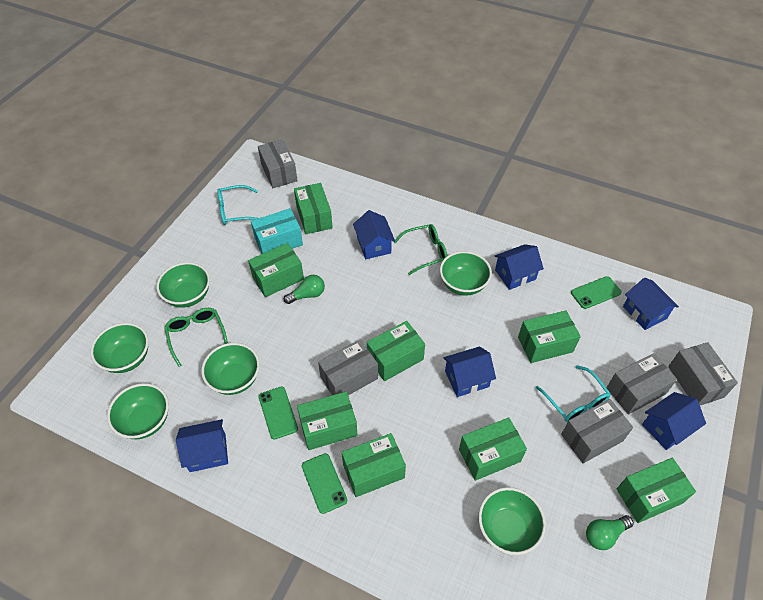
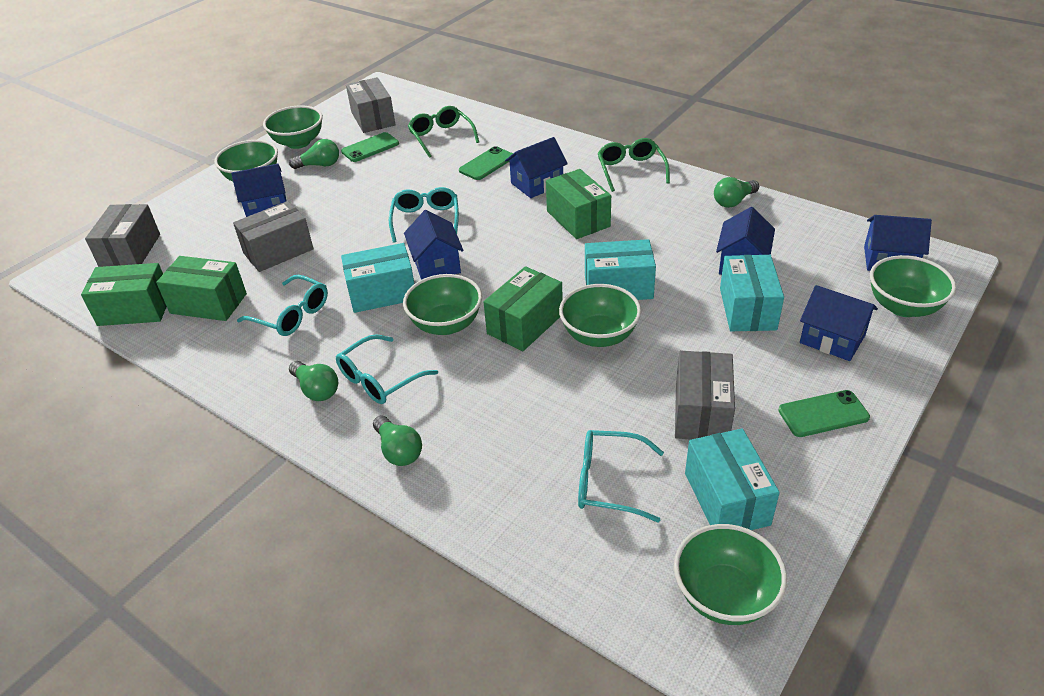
green box: 8 -> 4
green light bulb: 2 -> 4
grey box: 5 -> 4
turquoise box: 1 -> 4
turquoise glasses: 2 -> 4

